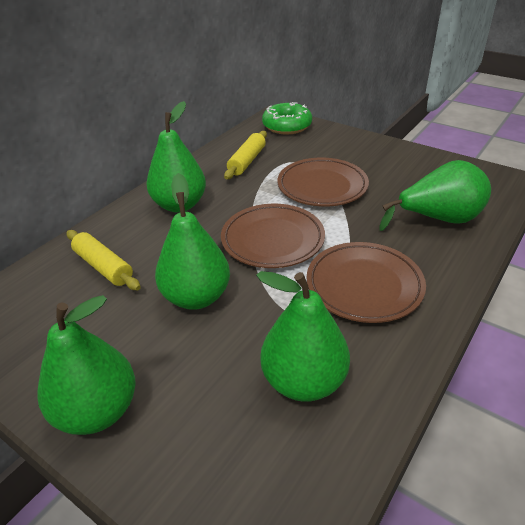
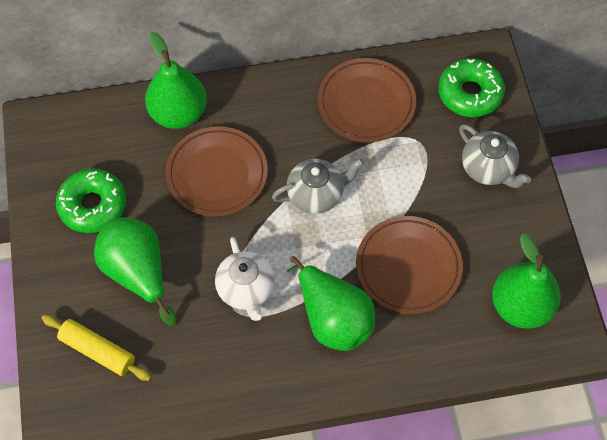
green donut: 1 -> 2
green pear: 5 -> 4
grey teapot: 0 -> 2
white teapot: 0 -> 1
yellow rolling pin: 2 -> 1

